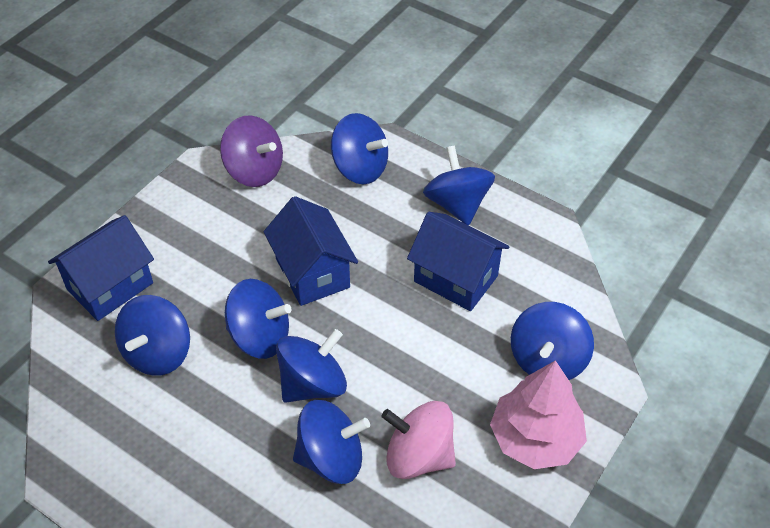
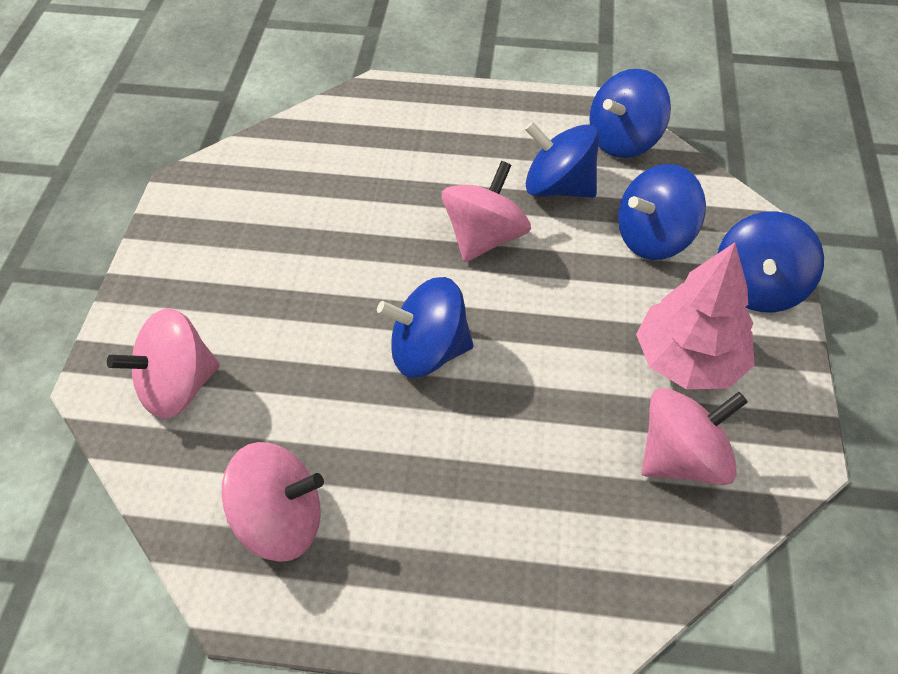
blue house: 3 -> 0
blue spinning top: 7 -> 5
pink spinning top: 1 -> 4
purple spinning top: 1 -> 0

